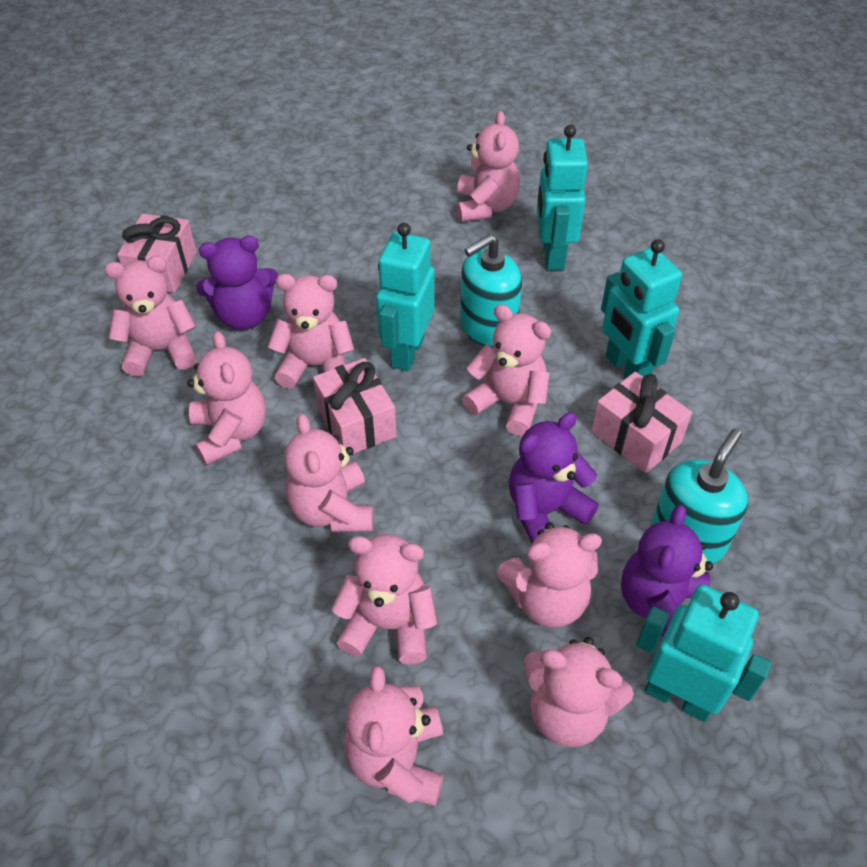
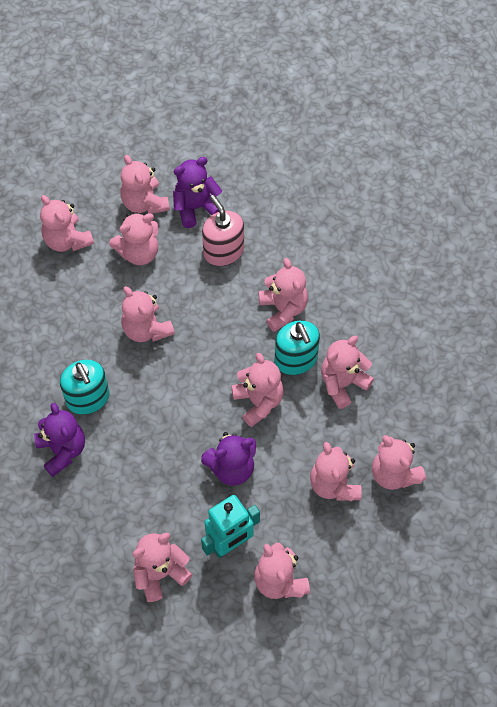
pink gift: 3 -> 0
pink soap dispenser: 0 -> 1
pink teddy bear: 10 -> 11
turquoise robot: 4 -> 1

